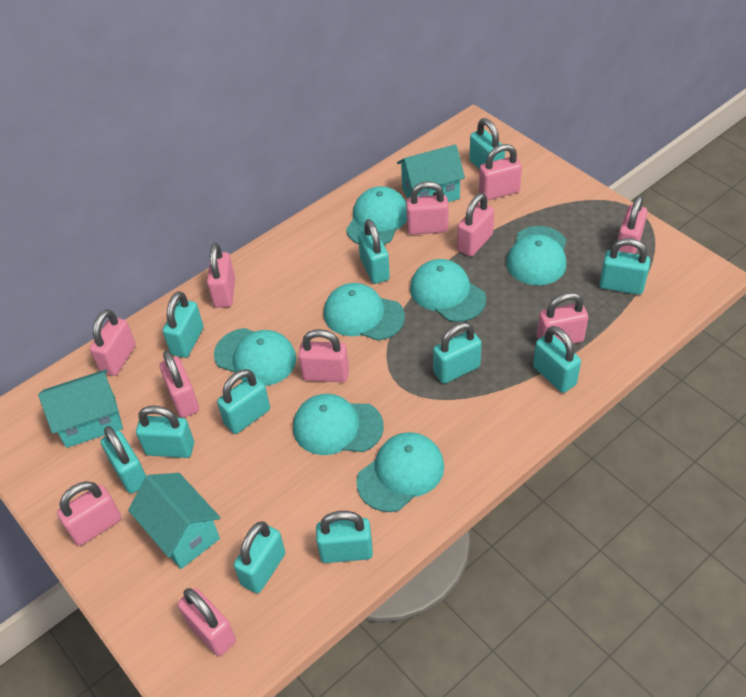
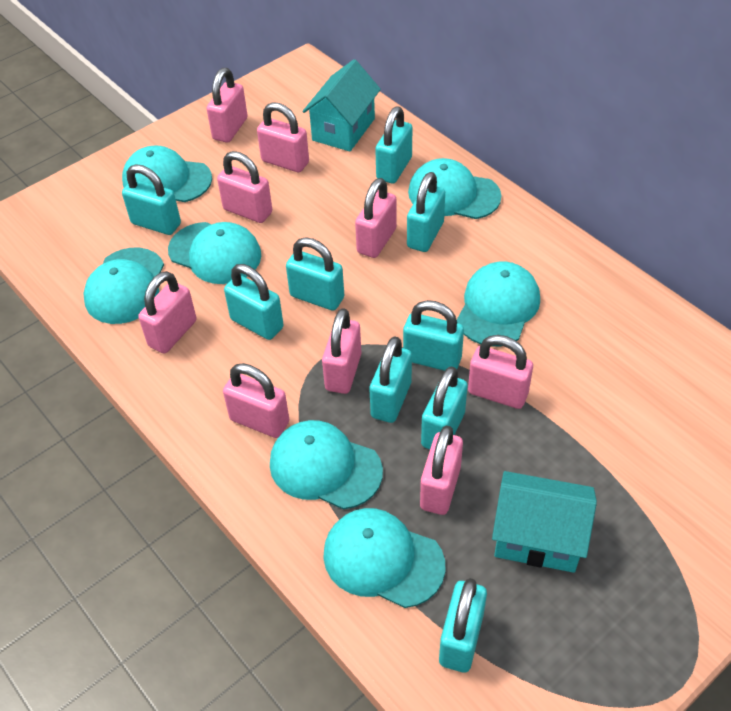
pink padlock: 11 -> 9
turquoise house: 3 -> 2
turquoise padlock: 11 -> 9

